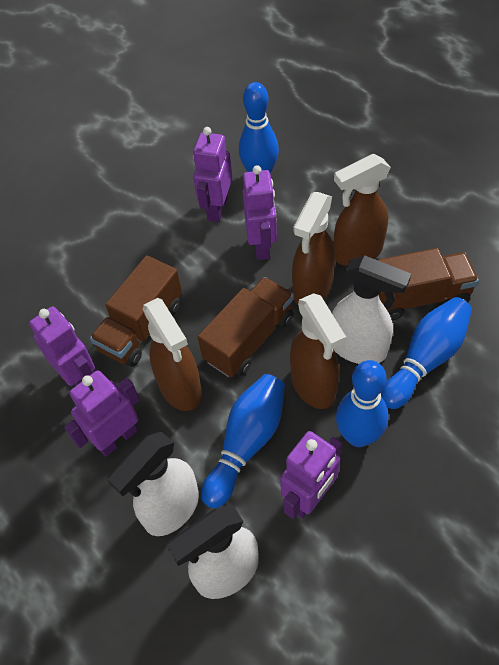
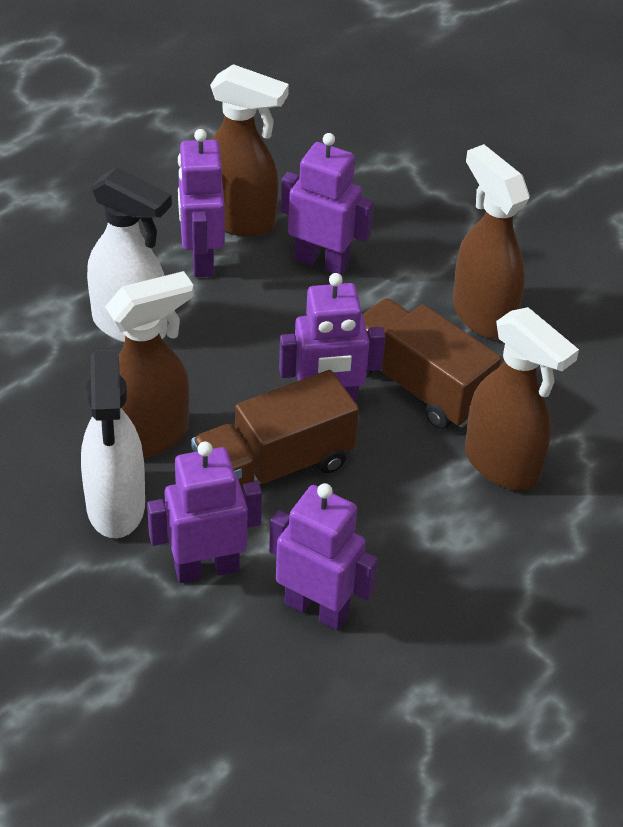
blue bowling pin: 4 -> 0
brown truck: 3 -> 2
white spray bottle: 3 -> 2

